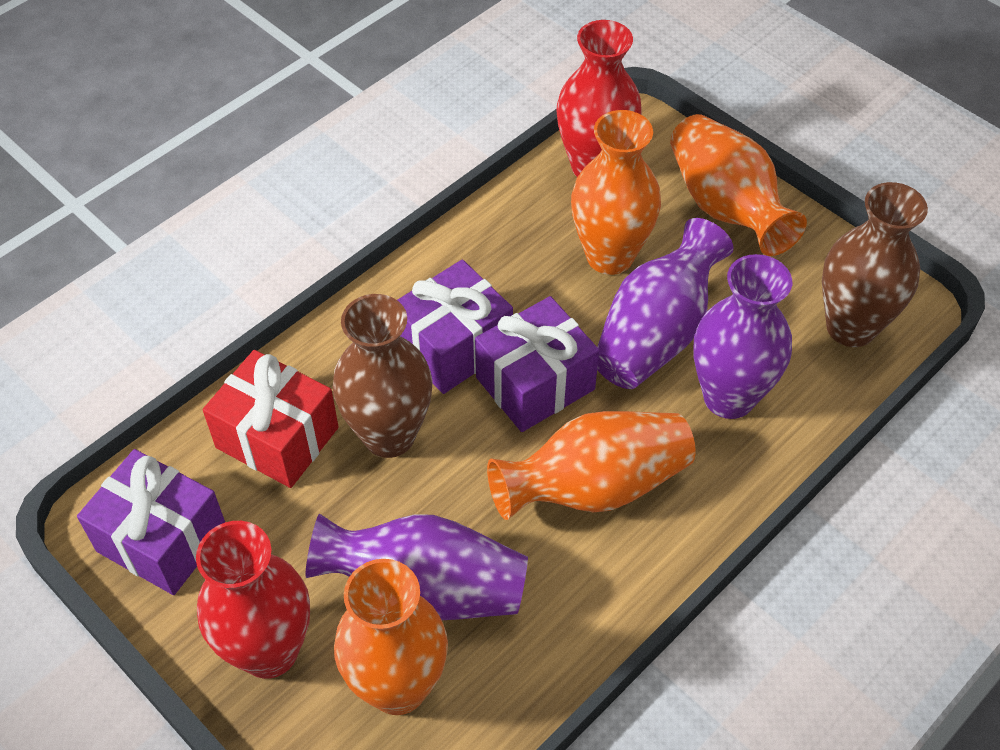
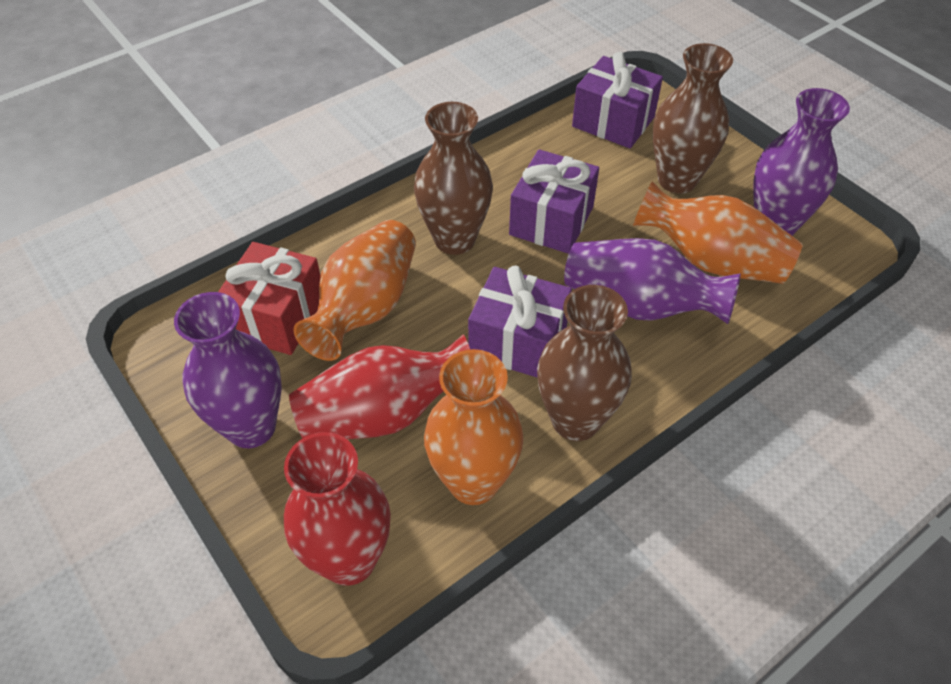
brown vase: 2 -> 3
orange vase: 4 -> 3

